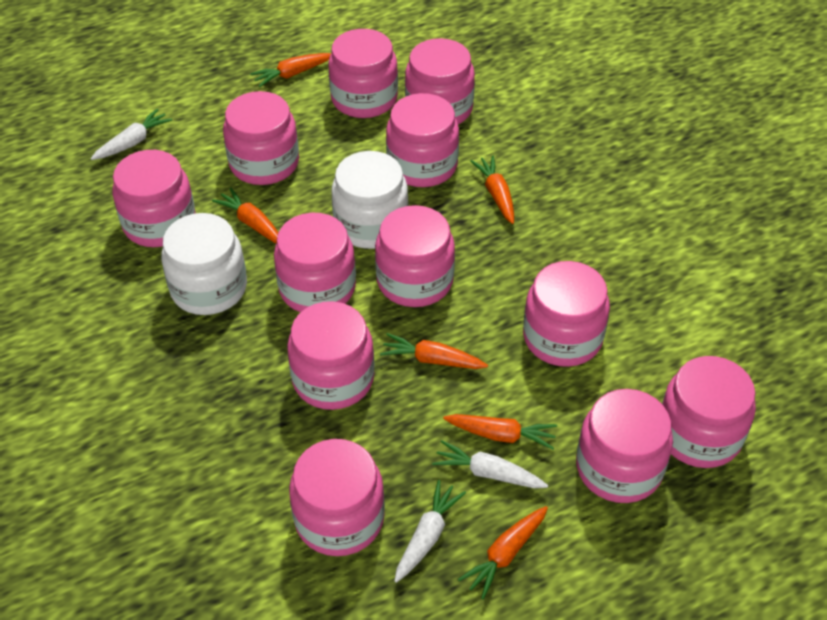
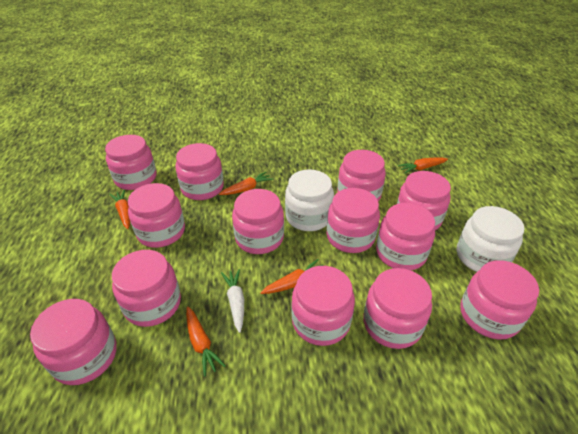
orange carrot: 6 -> 5
pink jar: 12 -> 13
white carrot: 3 -> 1

